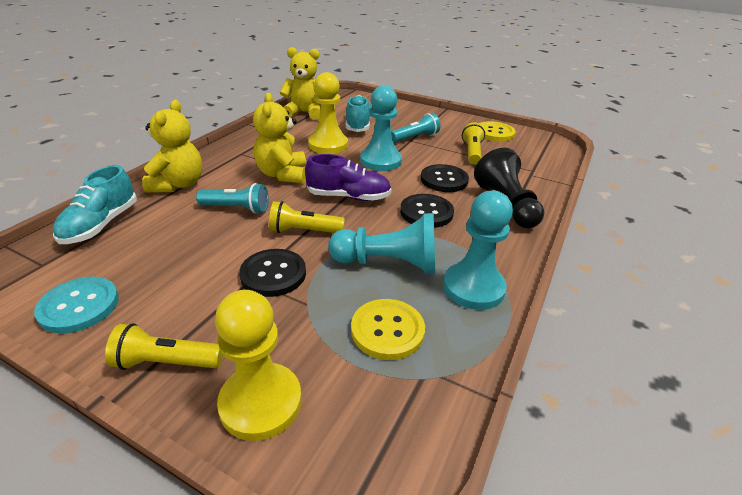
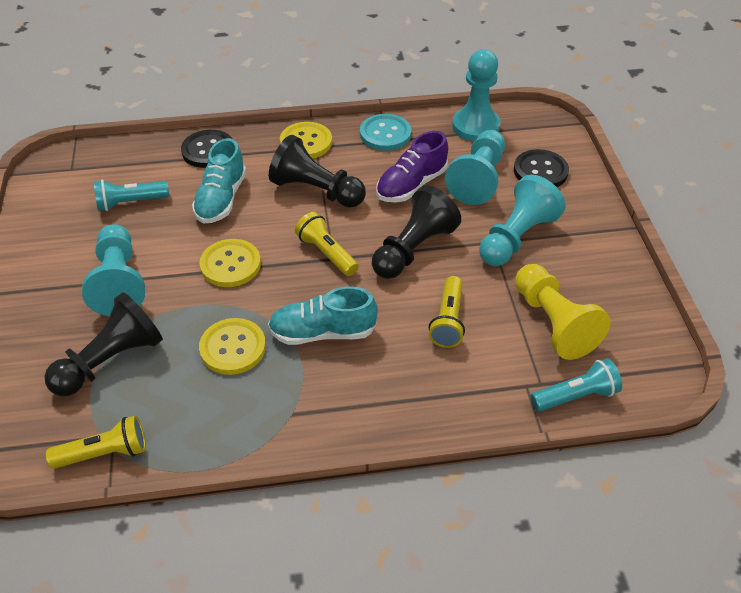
black button: 3 -> 2
black pawn: 1 -> 3
turquoise pawn: 3 -> 4
yellow button: 2 -> 3
yellow pawn: 2 -> 1
yellow teddy bear: 3 -> 0

